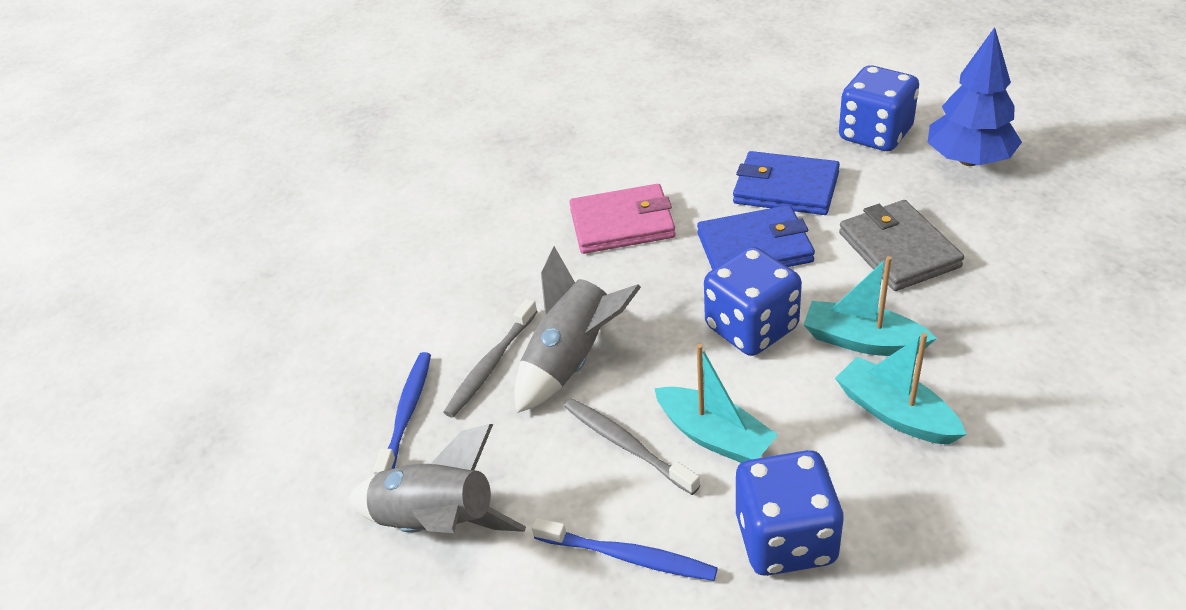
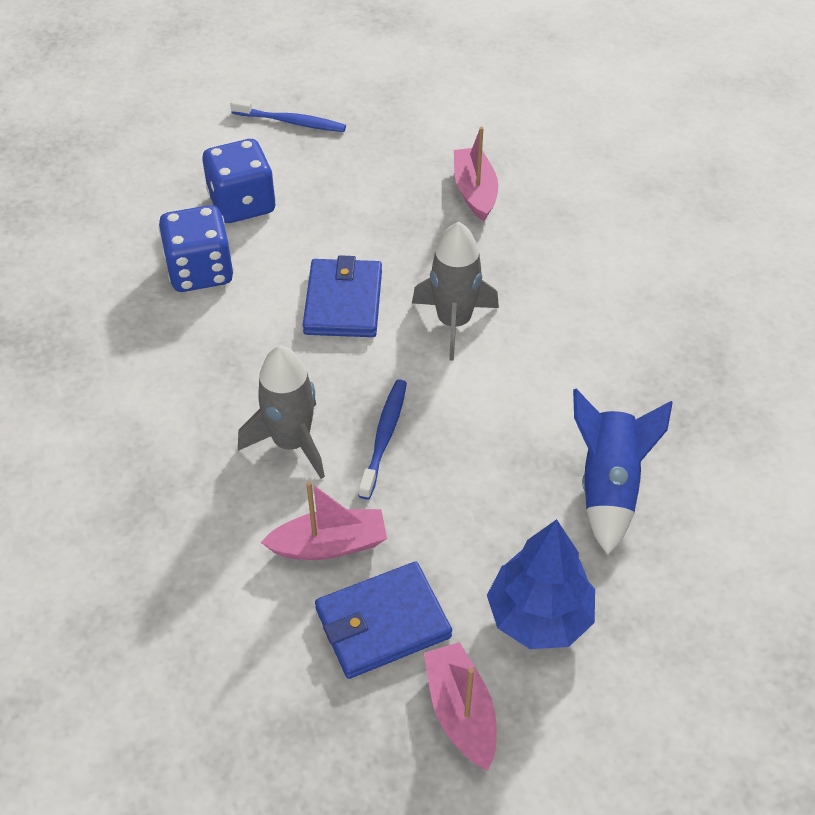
blue dice: 3 -> 2
blue rocket: 0 -> 1
grey toothbrush: 2 -> 0
grey wallet: 1 -> 0
pink boat: 0 -> 3
pink wallet: 1 -> 0
turquoise boat: 3 -> 0

